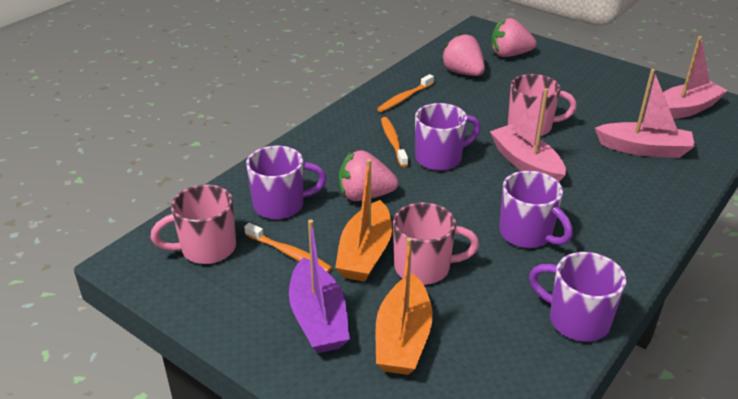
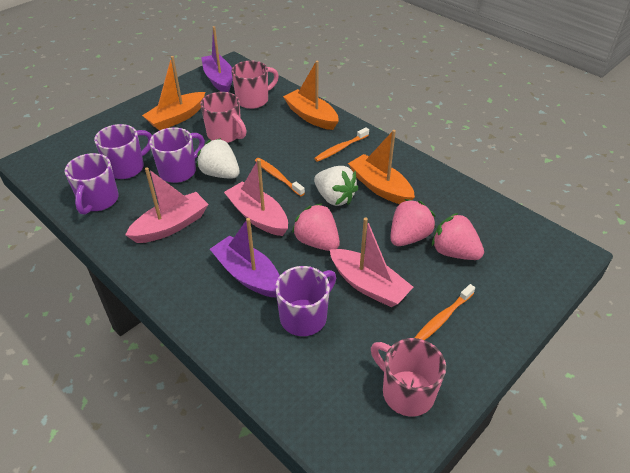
orange boat: 2 -> 3
purple boat: 1 -> 2
white strawberry: 0 -> 2

